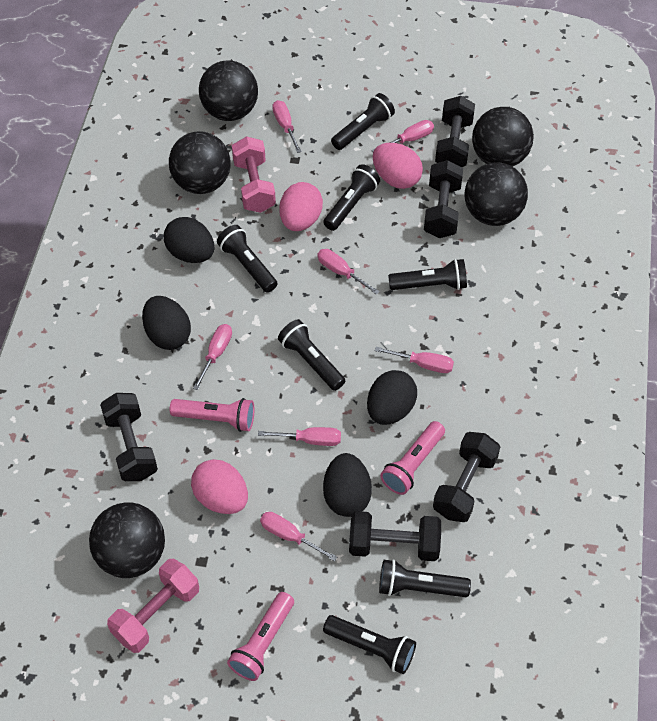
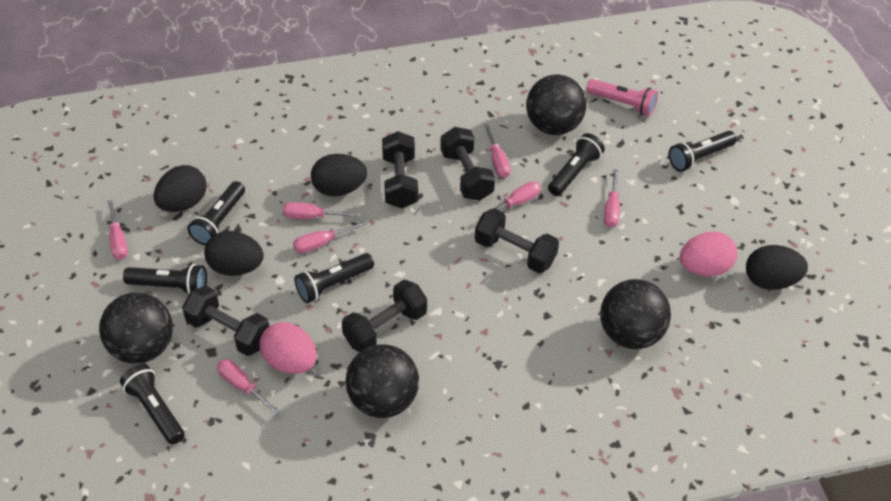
black ball: 5 -> 4
black flashlight: 7 -> 6
pink dumbbell: 2 -> 0
pink egg: 3 -> 2
pink flashlight: 3 -> 1

